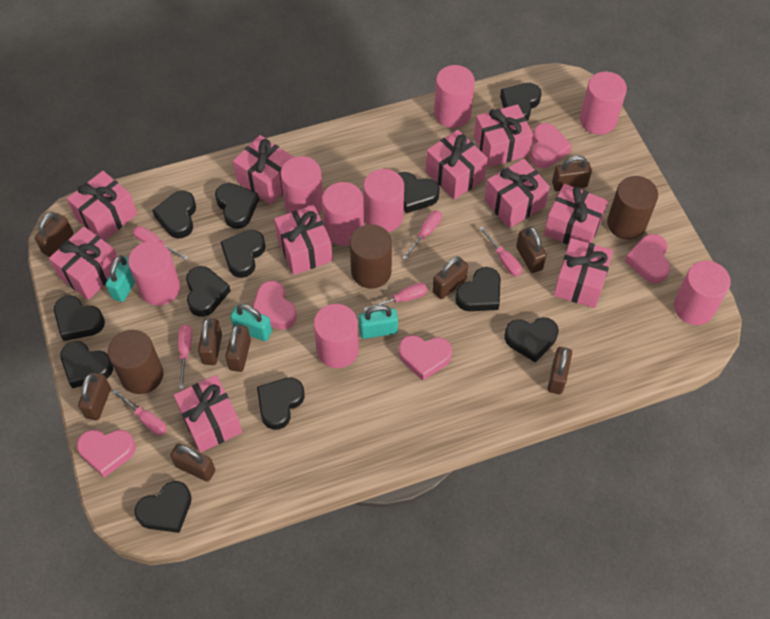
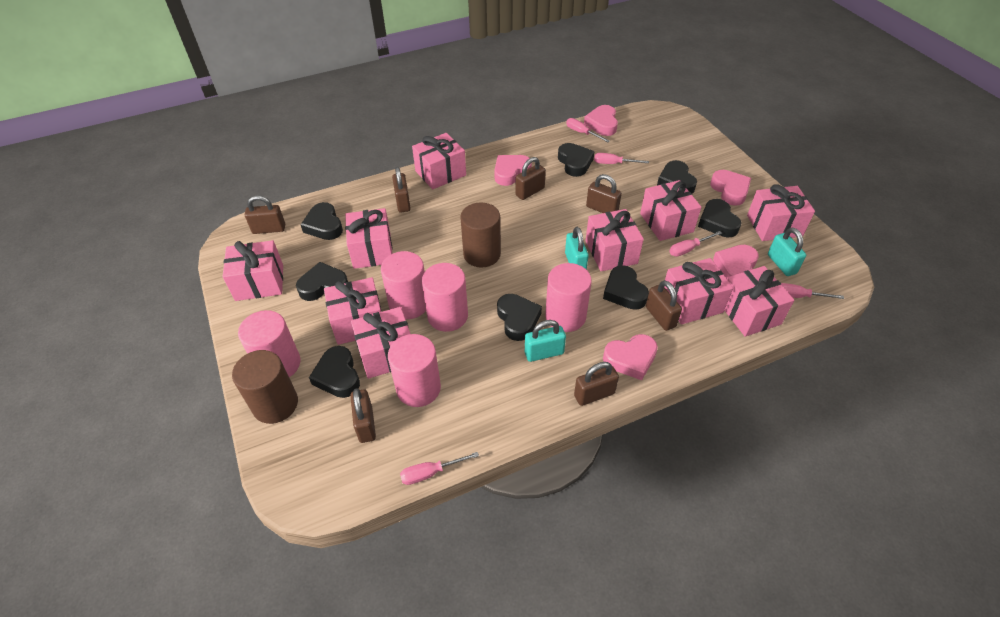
black heart: 12 -> 8
brown cylinder: 3 -> 2
brown padlock: 9 -> 7
pink cylinder: 8 -> 5
pink screwdriver: 6 -> 5

